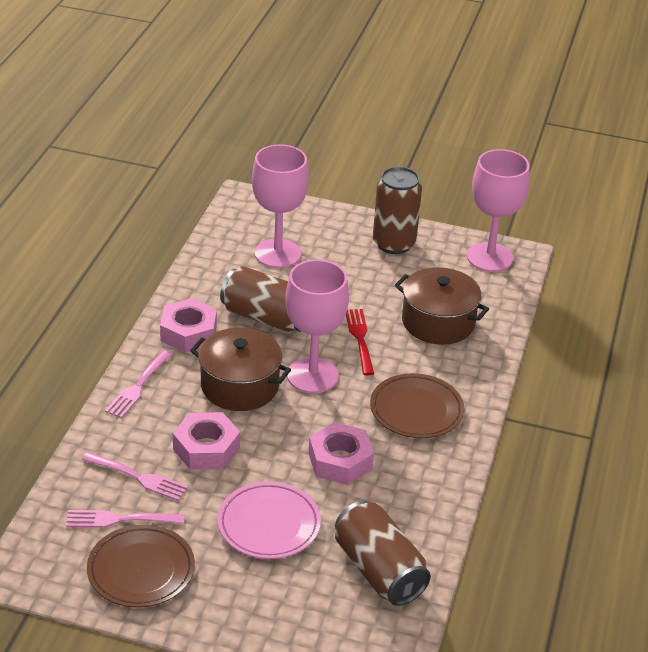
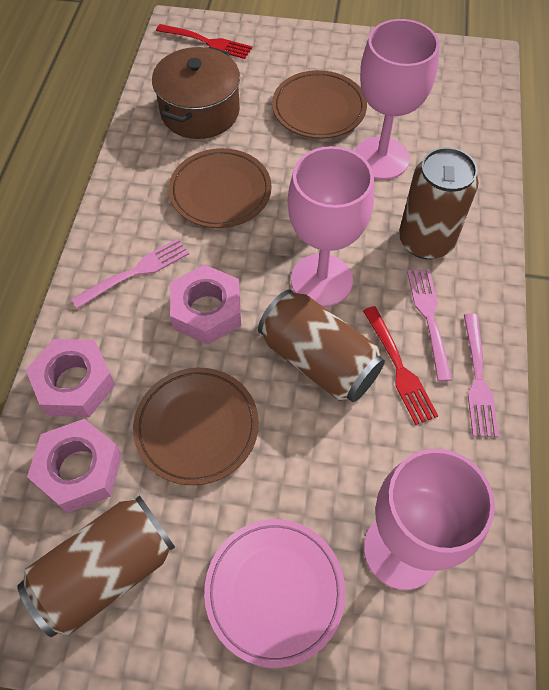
brown plate: 2 -> 3
brown pot: 2 -> 1
red fork: 1 -> 2

